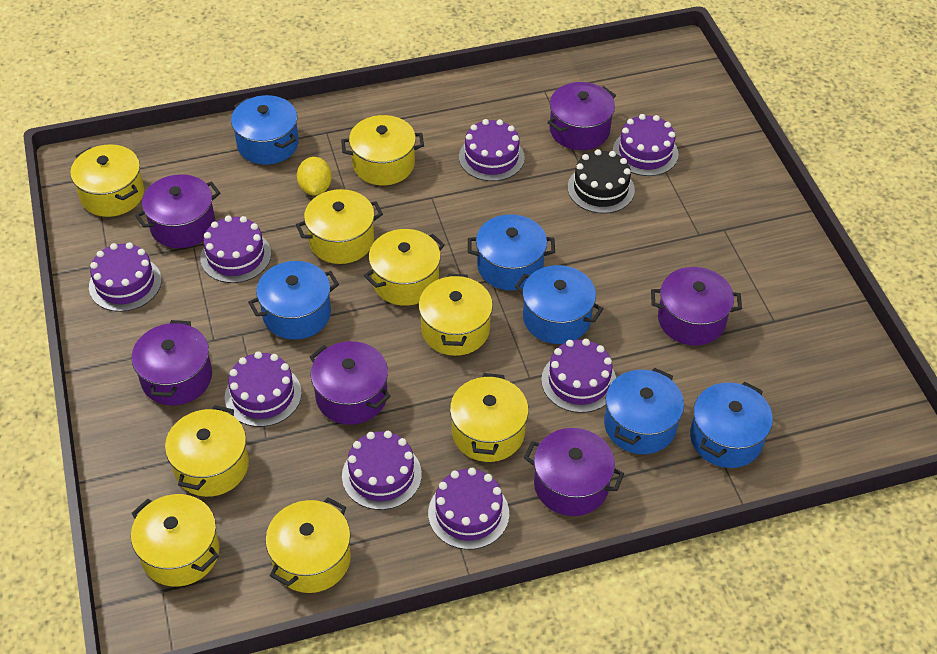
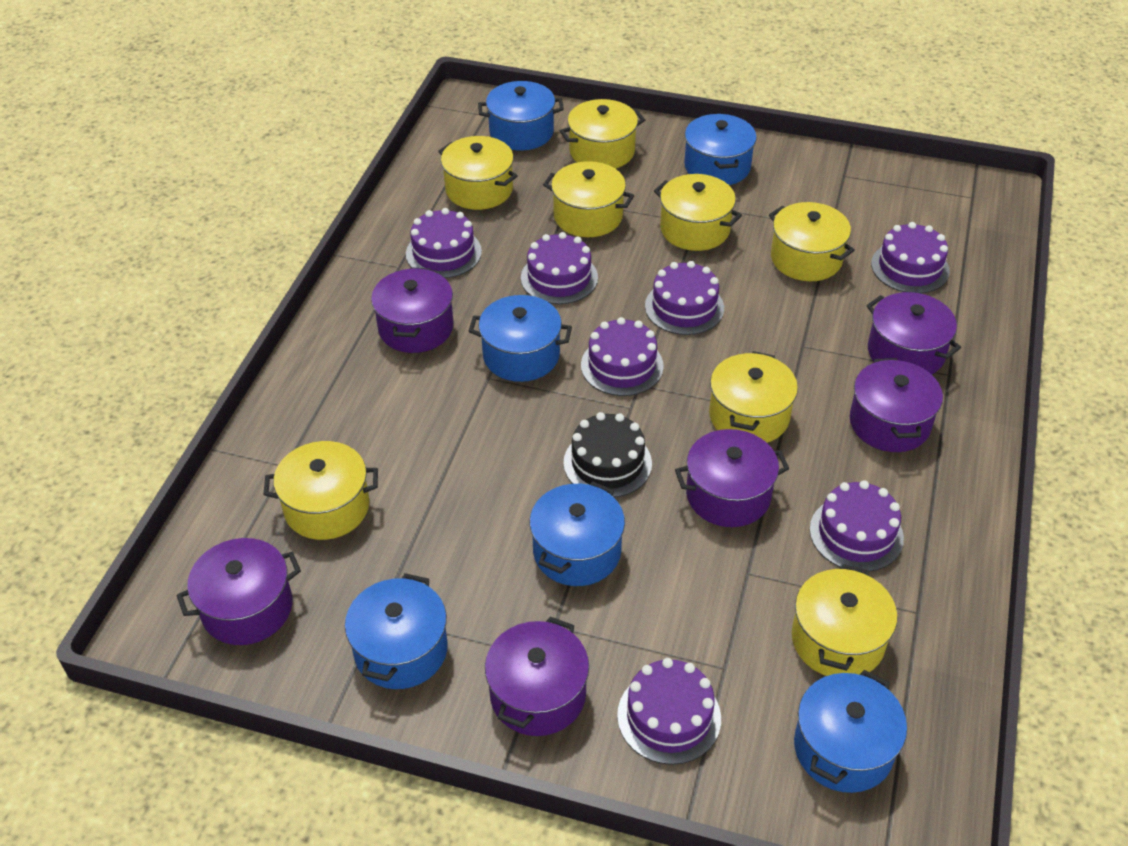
purple cake: 8 -> 7
yellow lemon: 1 -> 0
yellow pot: 9 -> 8

